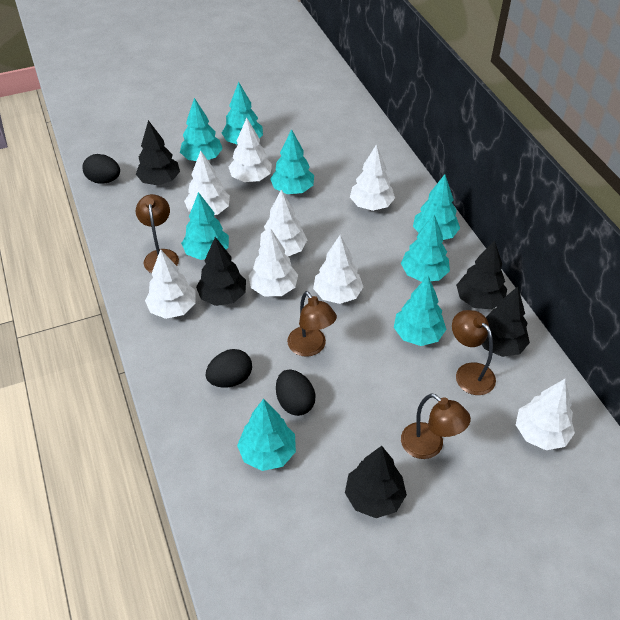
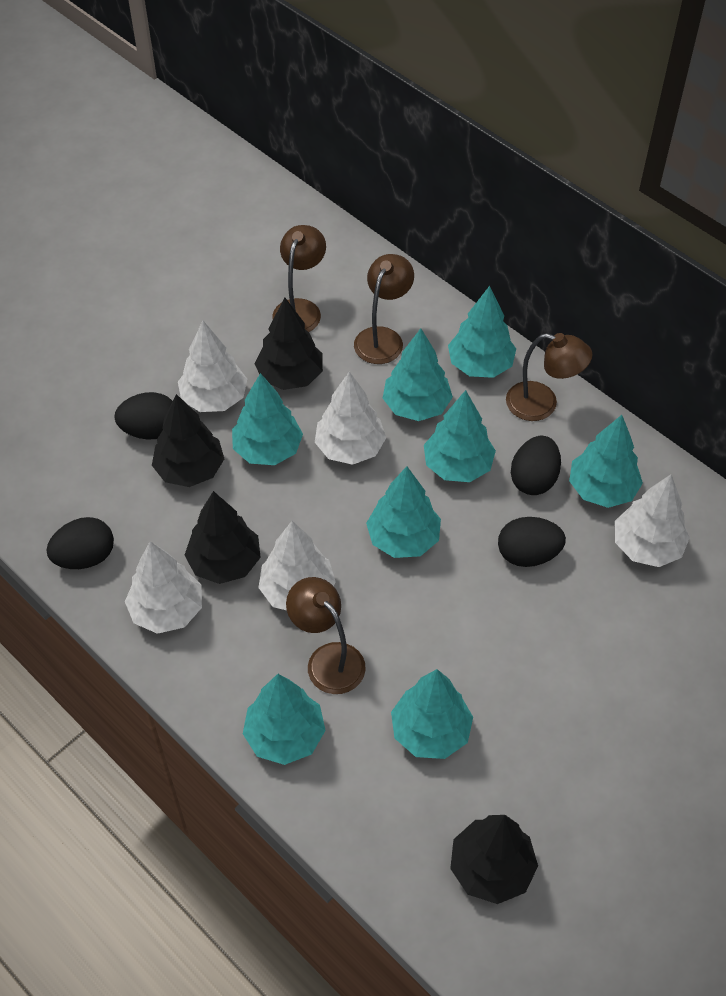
black egg: 3 -> 4
black tree: 5 -> 4
white tree: 8 -> 5

